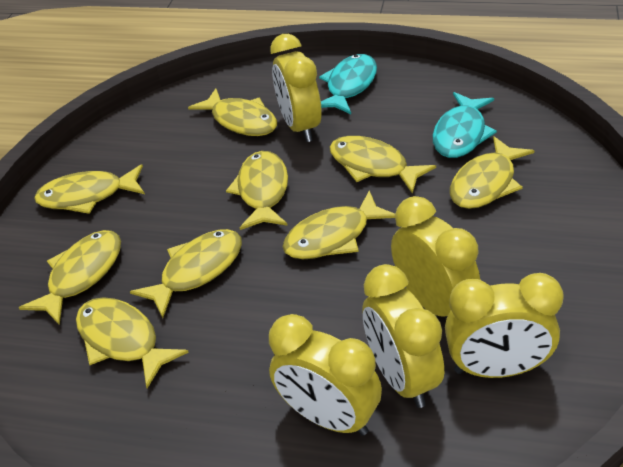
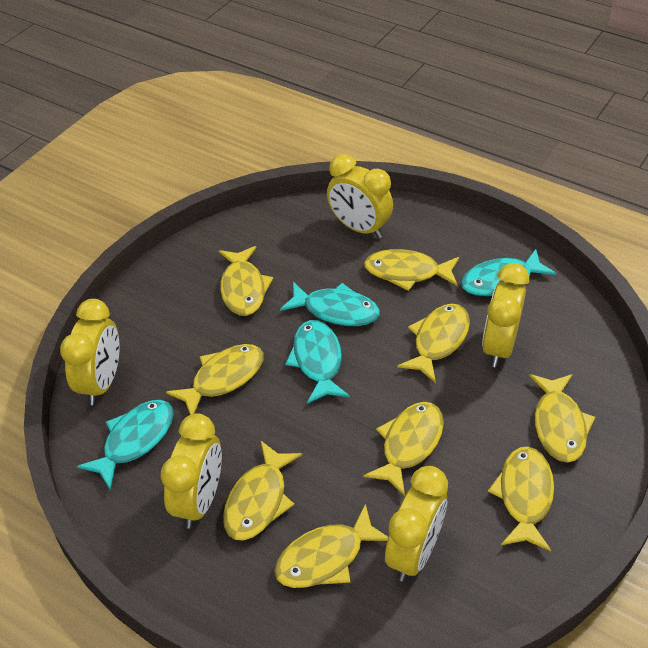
turquoise fish: 2 -> 4

